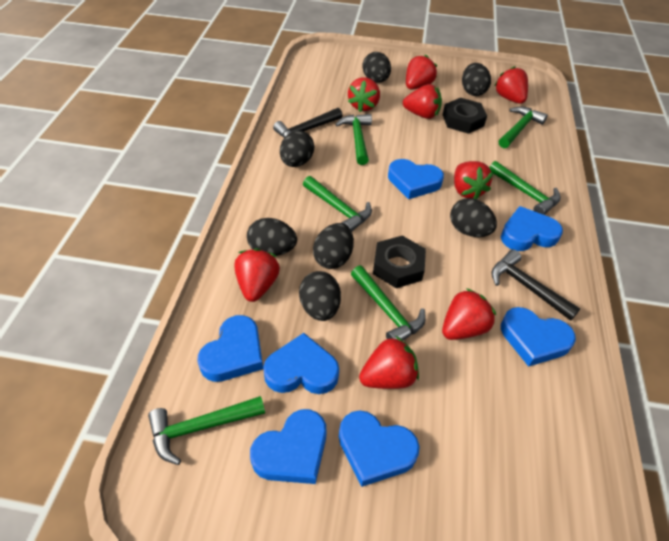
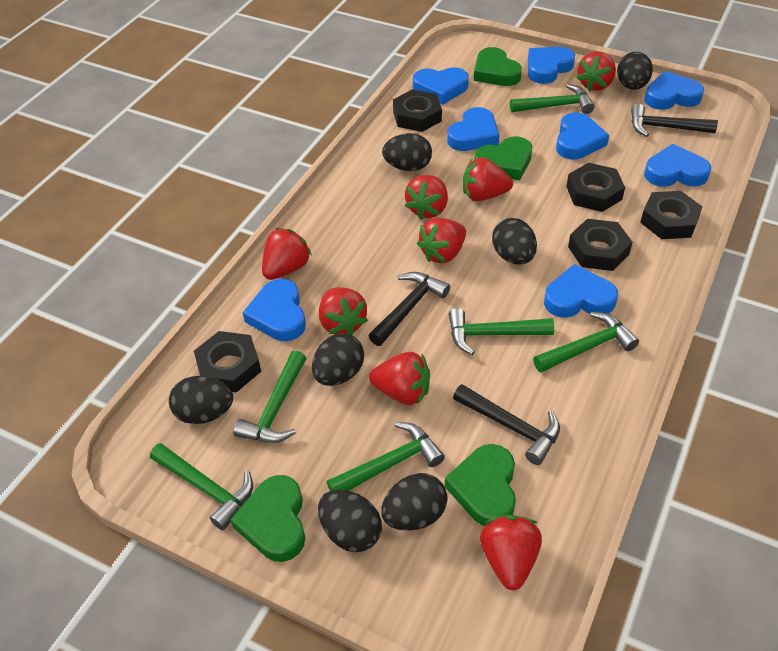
black hammer: 2 -> 3
black nut: 2 -> 5
blue heart: 7 -> 8
green heart: 0 -> 4

